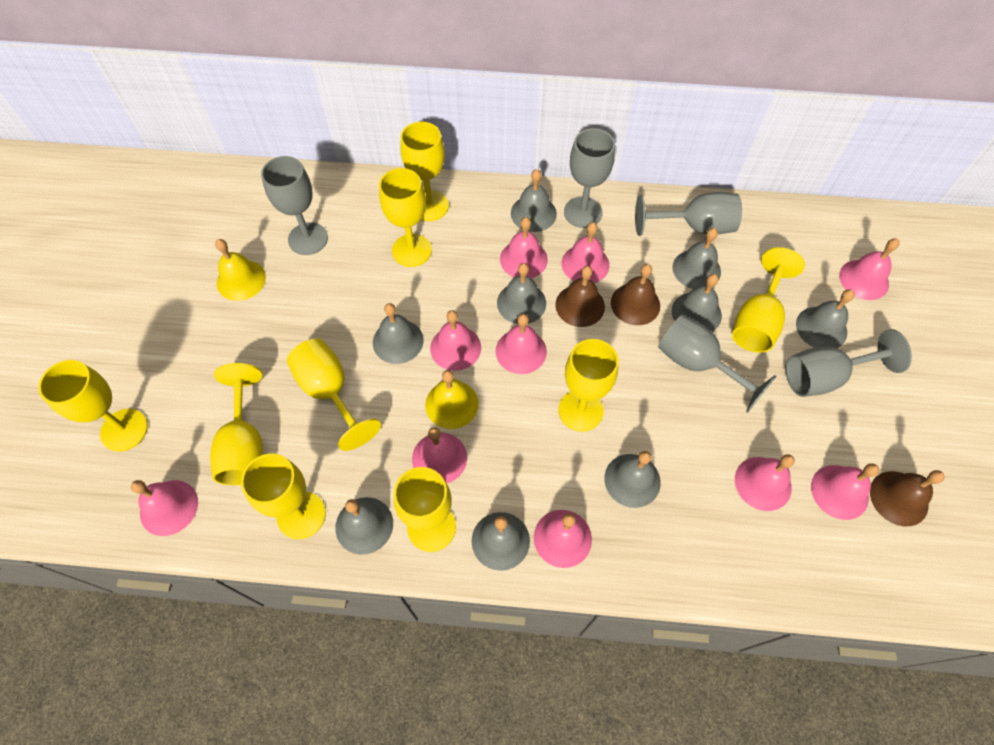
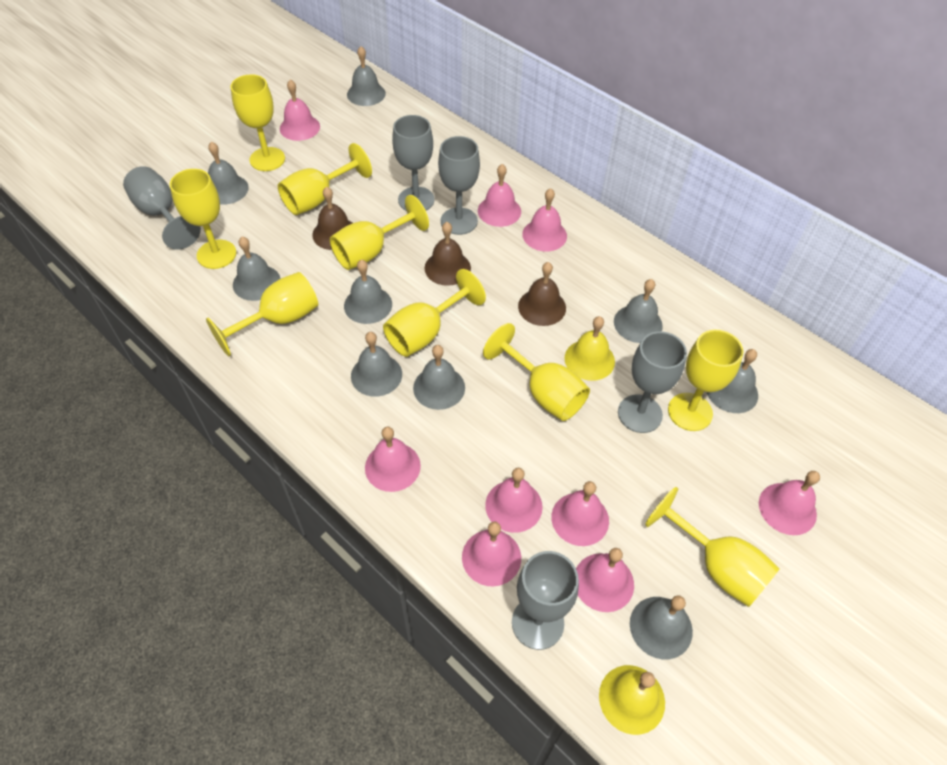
pink bell: 10 -> 9

